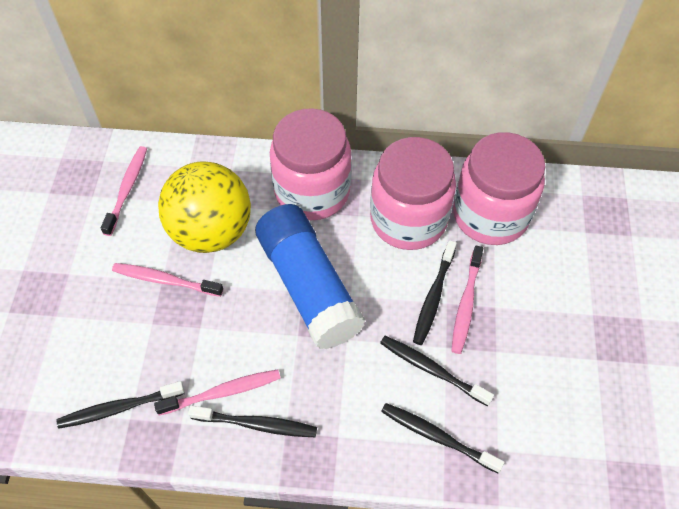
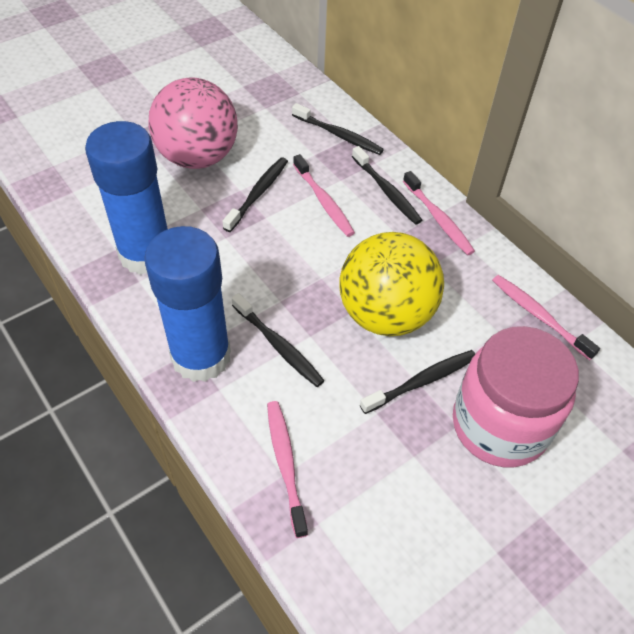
blue glue stick: 1 -> 2
pink ball: 0 -> 1
pink jar: 3 -> 1

